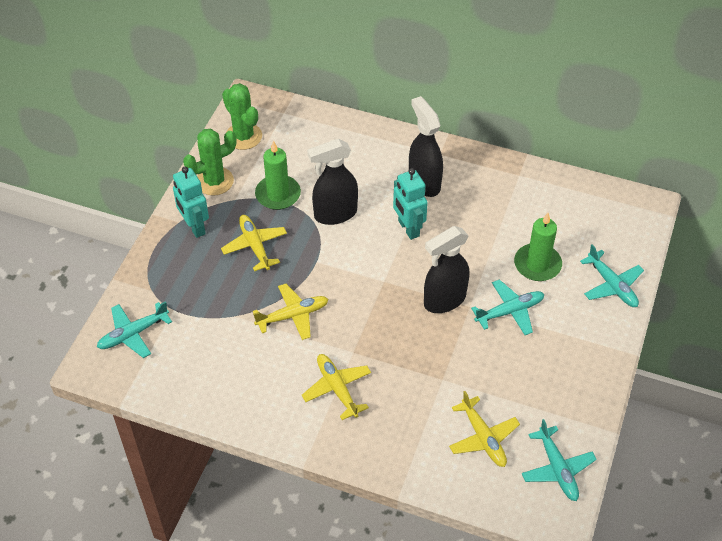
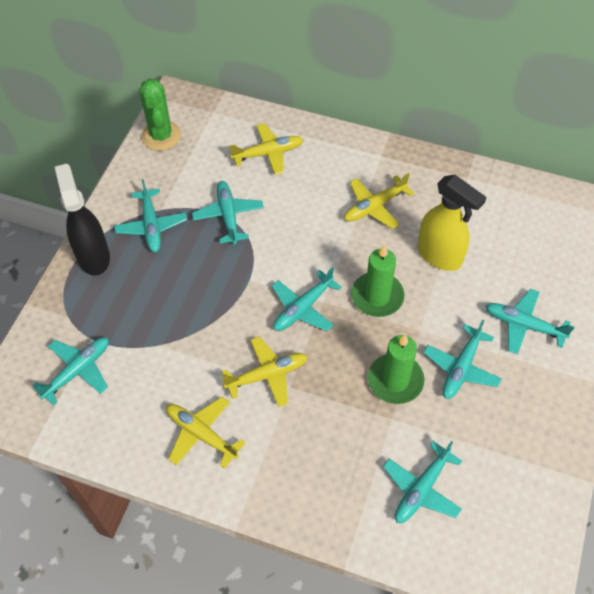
black spray bottle: 3 -> 1
green cactus: 2 -> 1
turquoise plane: 4 -> 7
turquoise robot: 2 -> 0
yellow spray bottle: 0 -> 1

